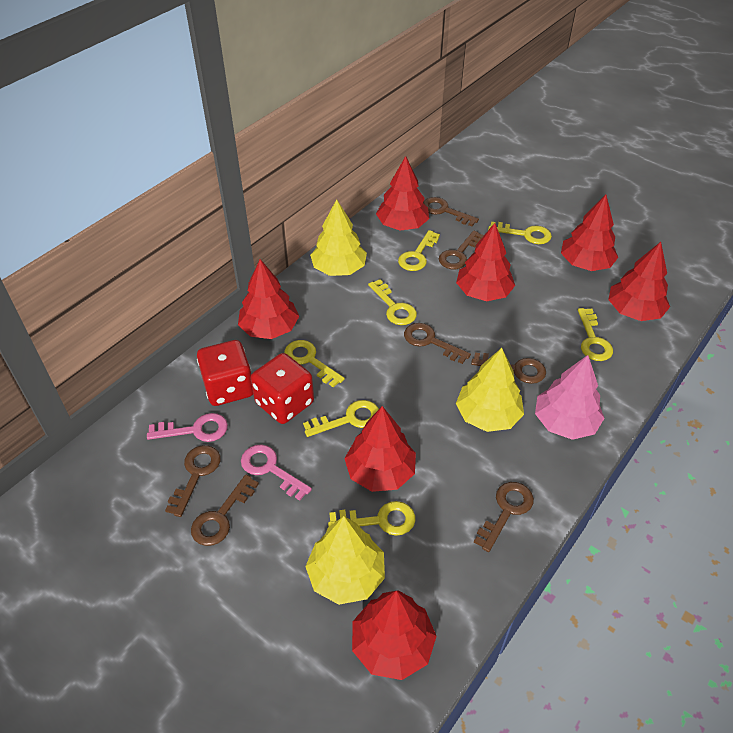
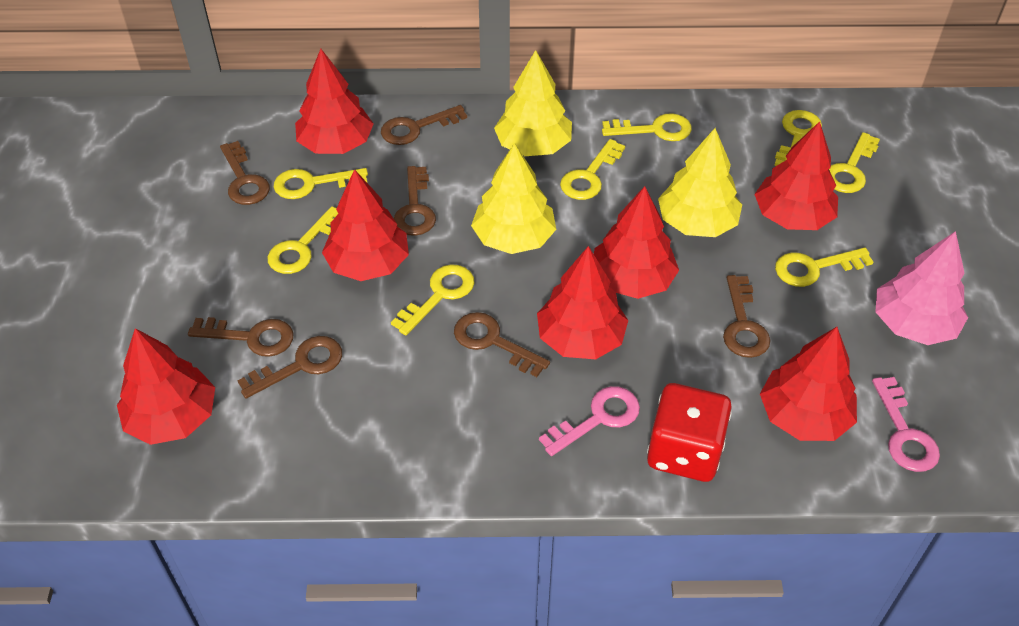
red dice: 2 -> 1
yellow key: 7 -> 8

